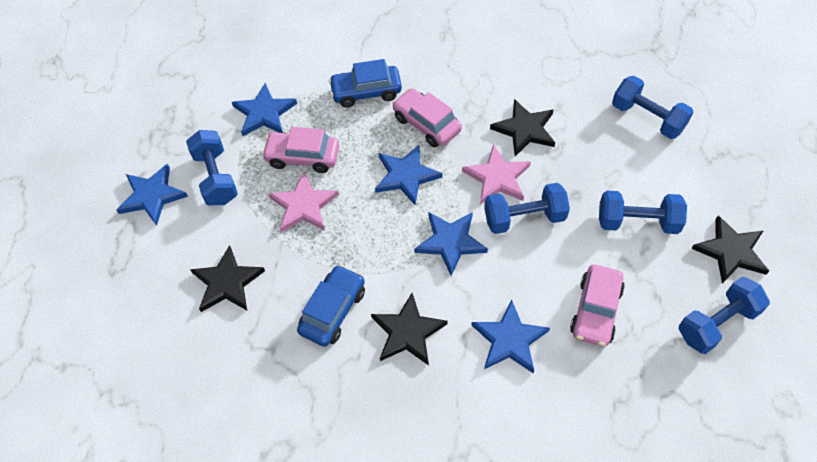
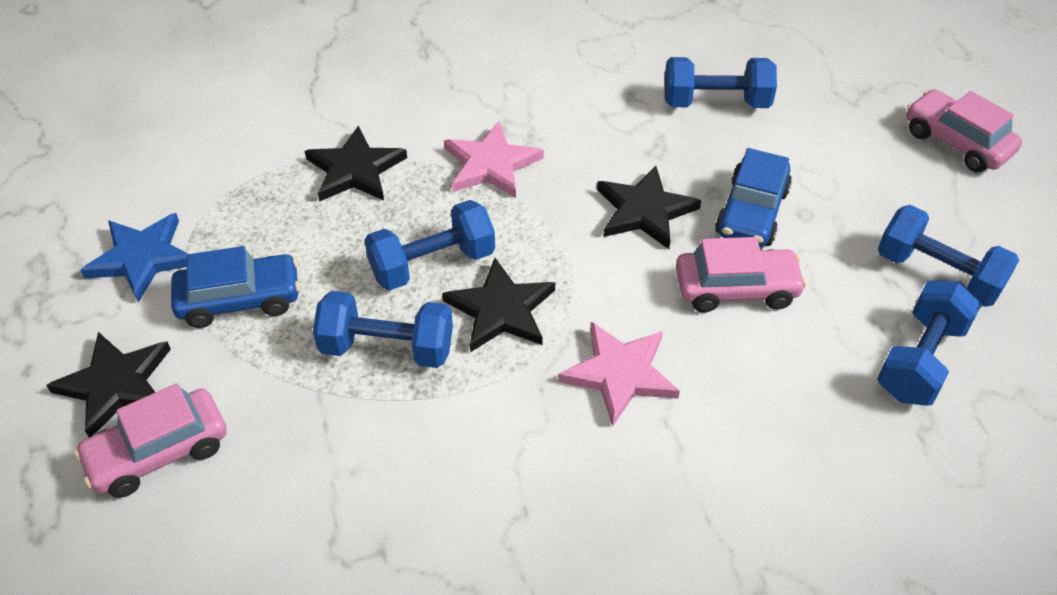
blue star: 5 -> 1

